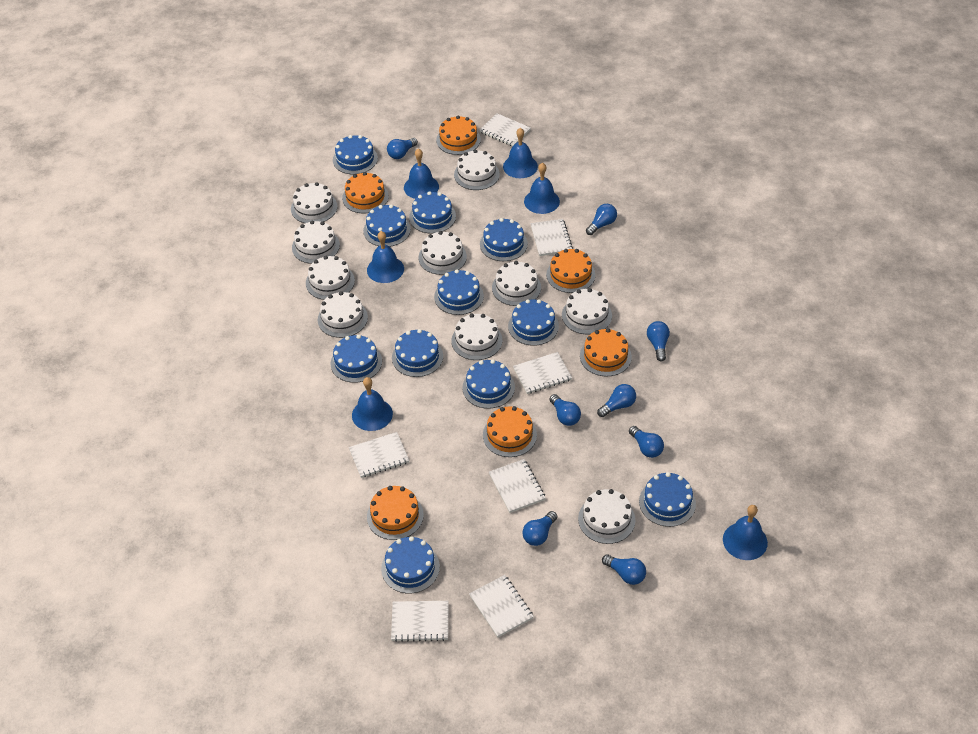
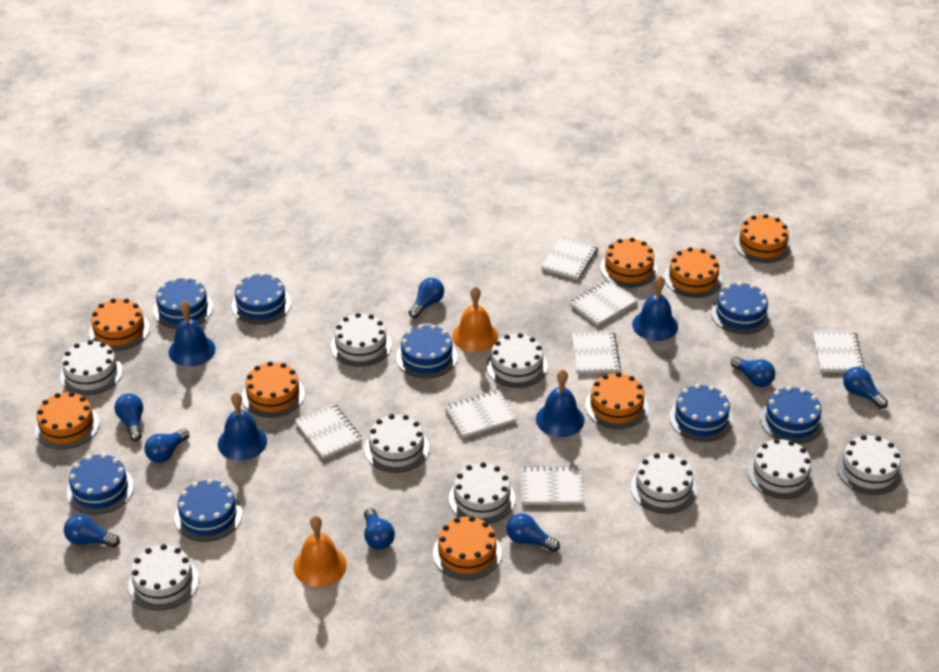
blue bell: 6 -> 4
blue cake: 11 -> 8
orange bell: 0 -> 2
orange cake: 6 -> 8
white cake: 10 -> 9

